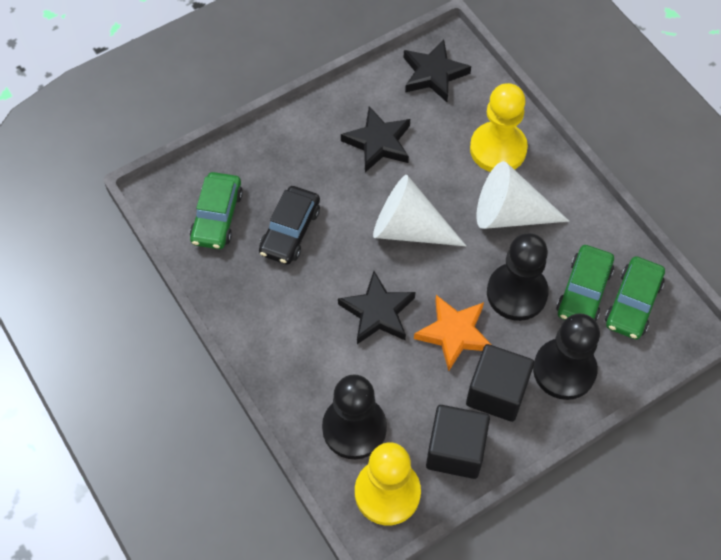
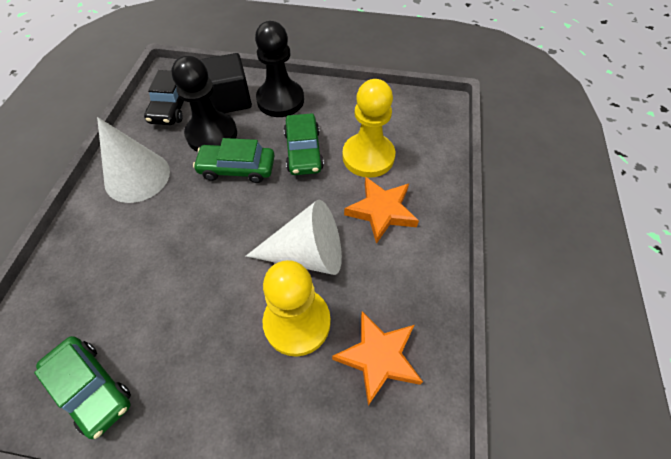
black cube: 2 -> 1
black pawn: 3 -> 2
black star: 3 -> 0
orange star: 1 -> 2

